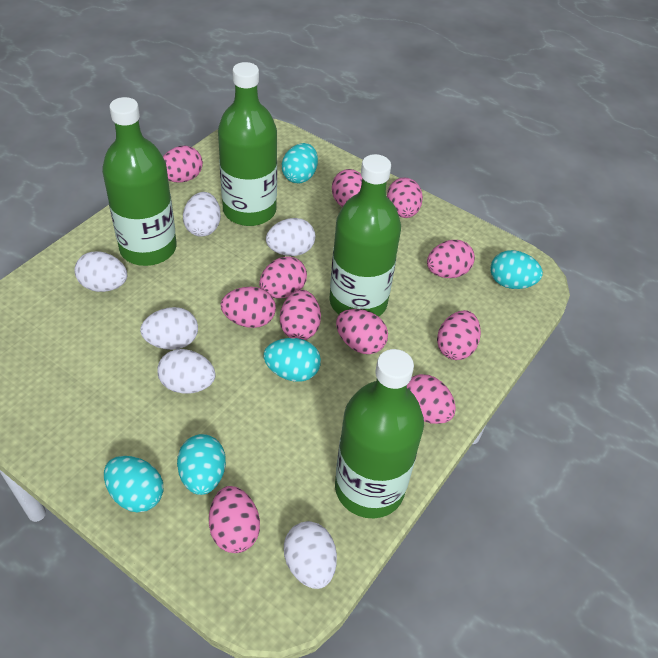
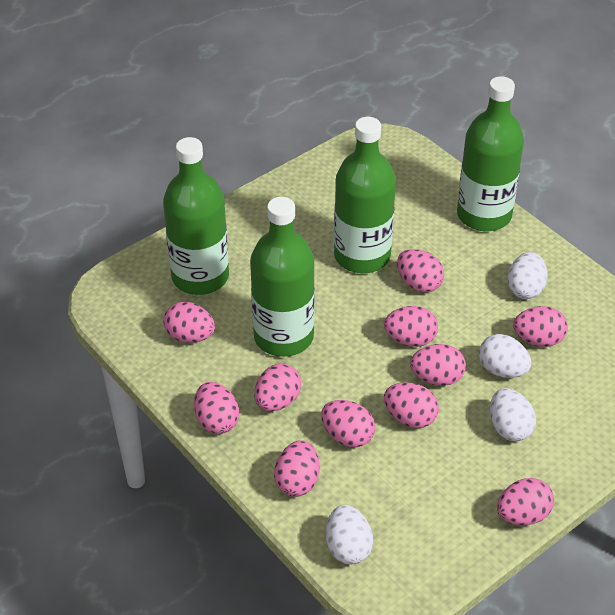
turquoise egg: 5 -> 0
white egg: 6 -> 4

